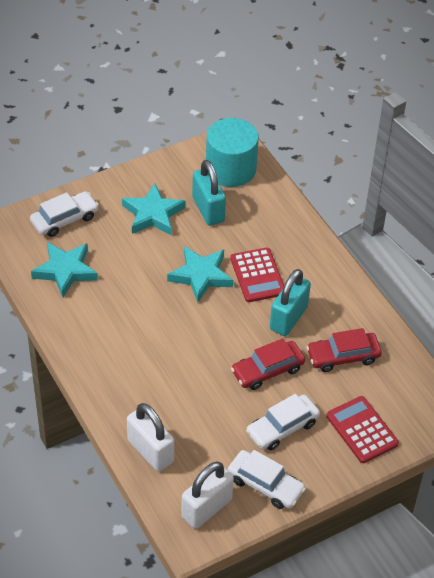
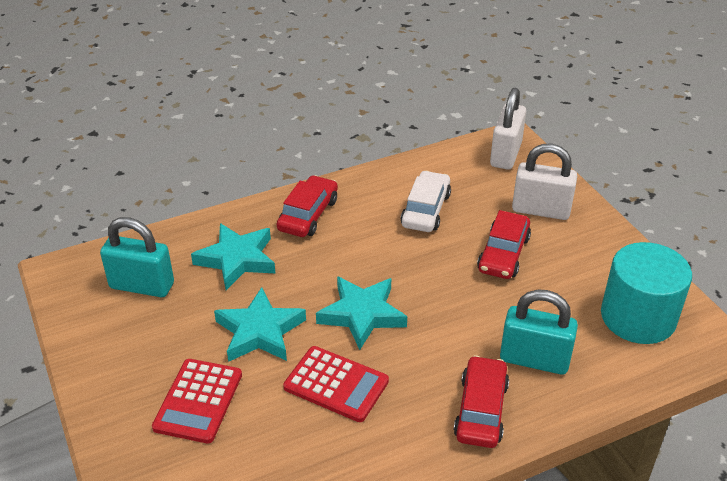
red car: 2 -> 3
white car: 3 -> 1

